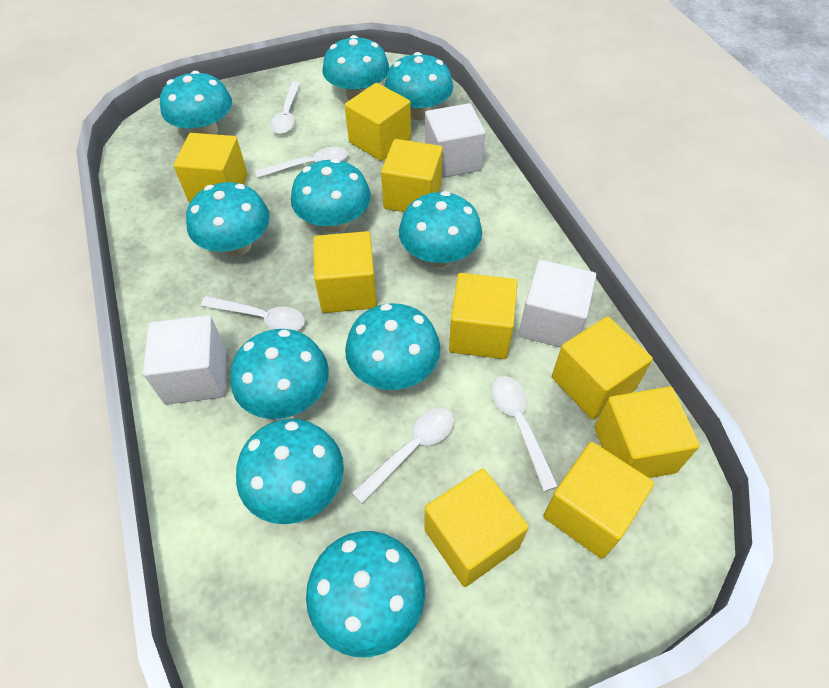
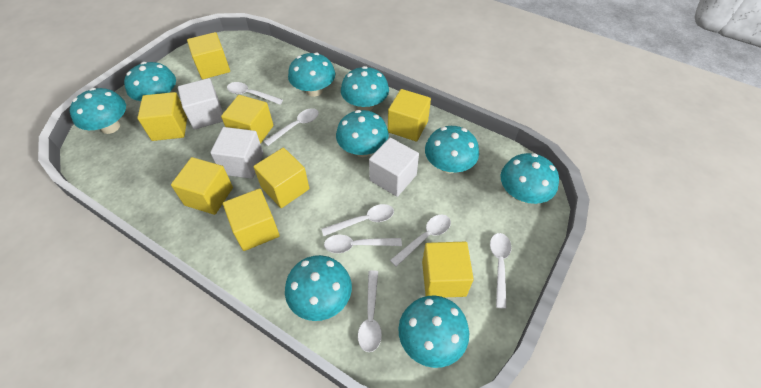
turquoise mushroom: 10 -> 9
white spoon: 5 -> 7
yellow cube: 9 -> 8

